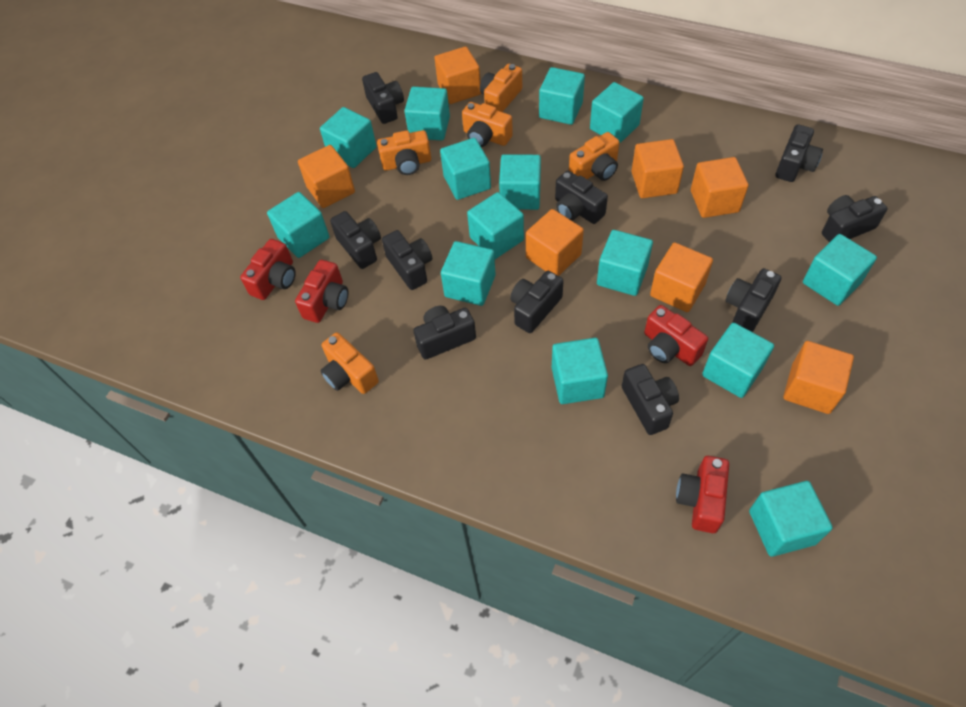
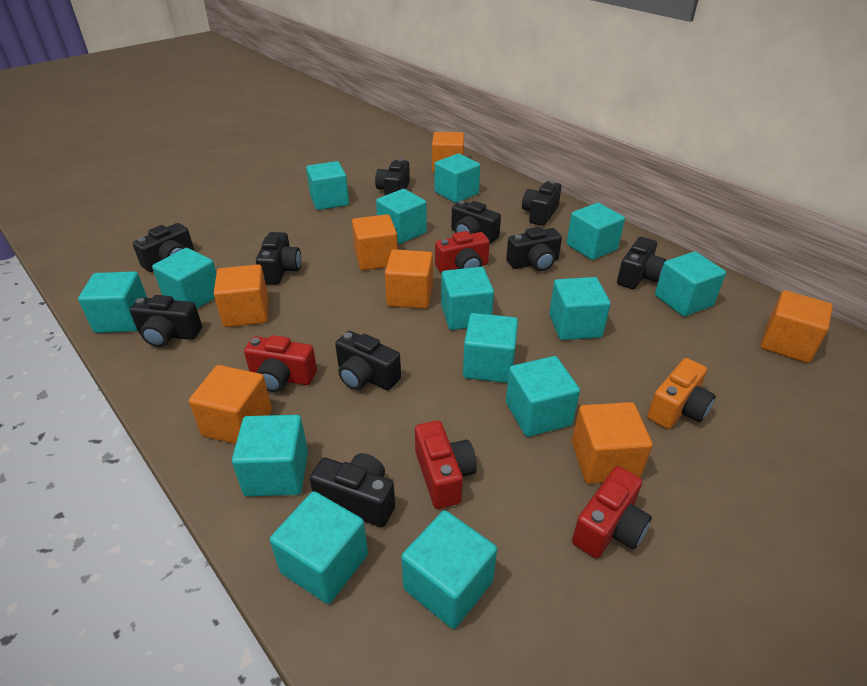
orange camera: 5 -> 1

